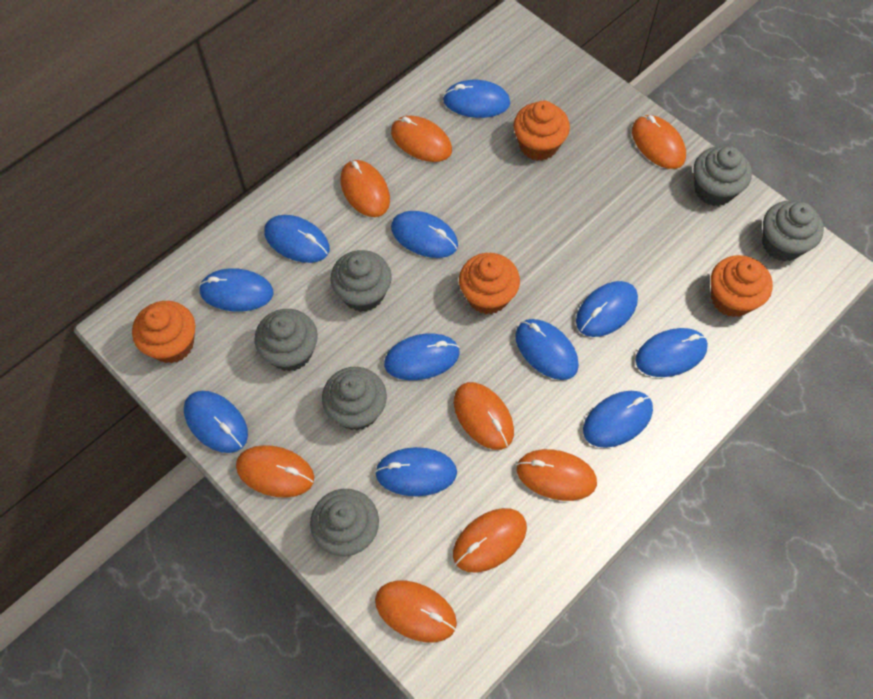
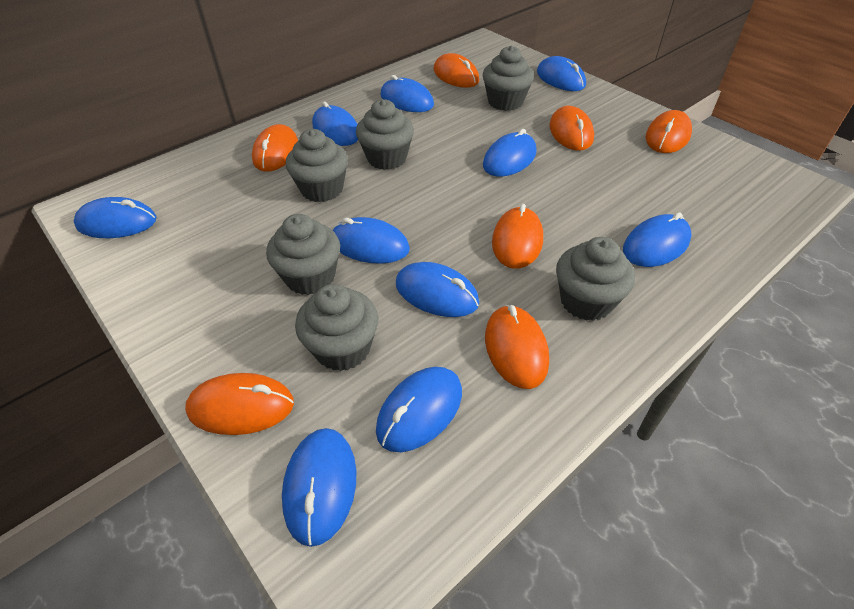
blue mouse: 11 -> 10
orange cupcake: 4 -> 0
orange mouse: 8 -> 7

